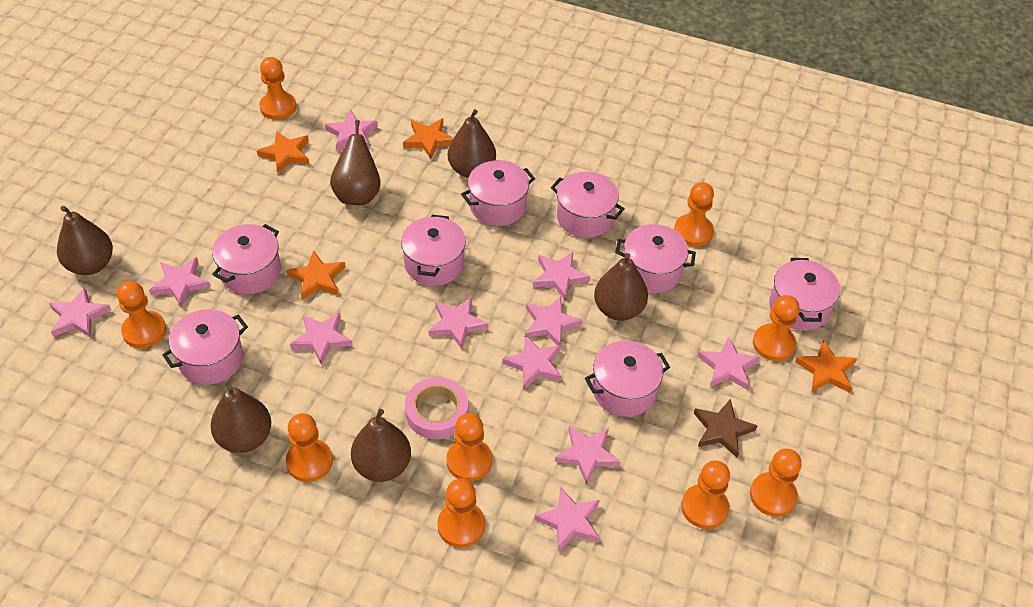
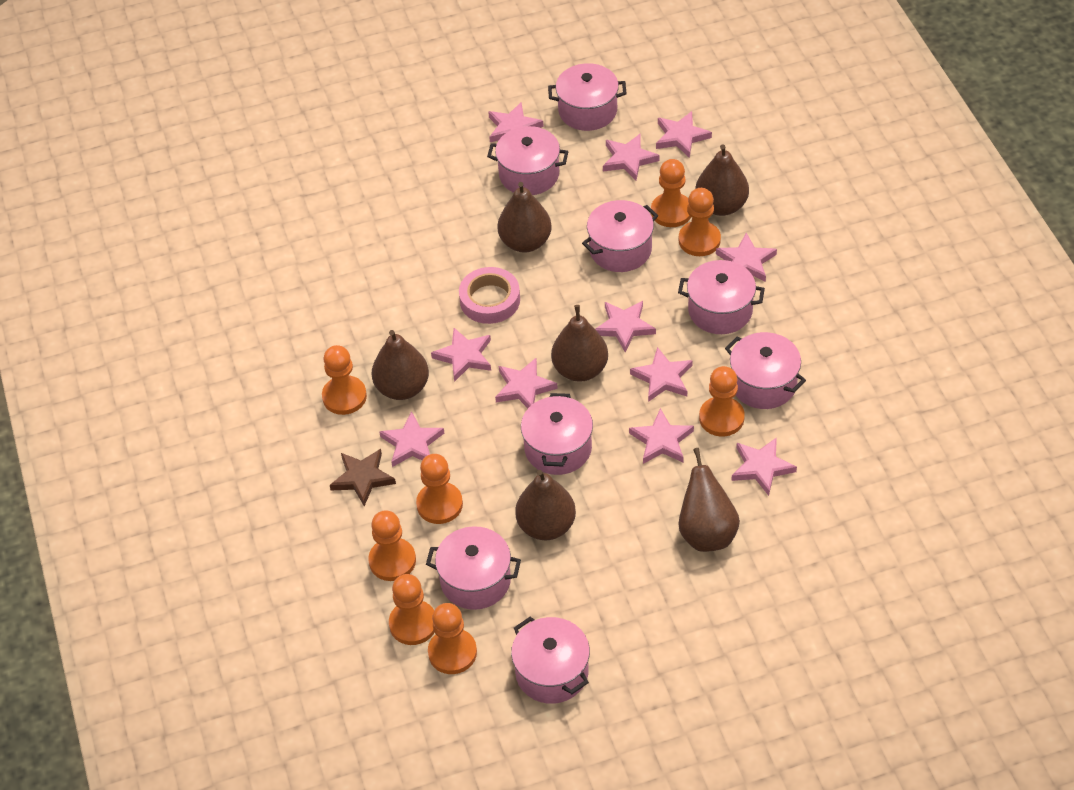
orange pawn: 9 -> 8
orange star: 4 -> 0

